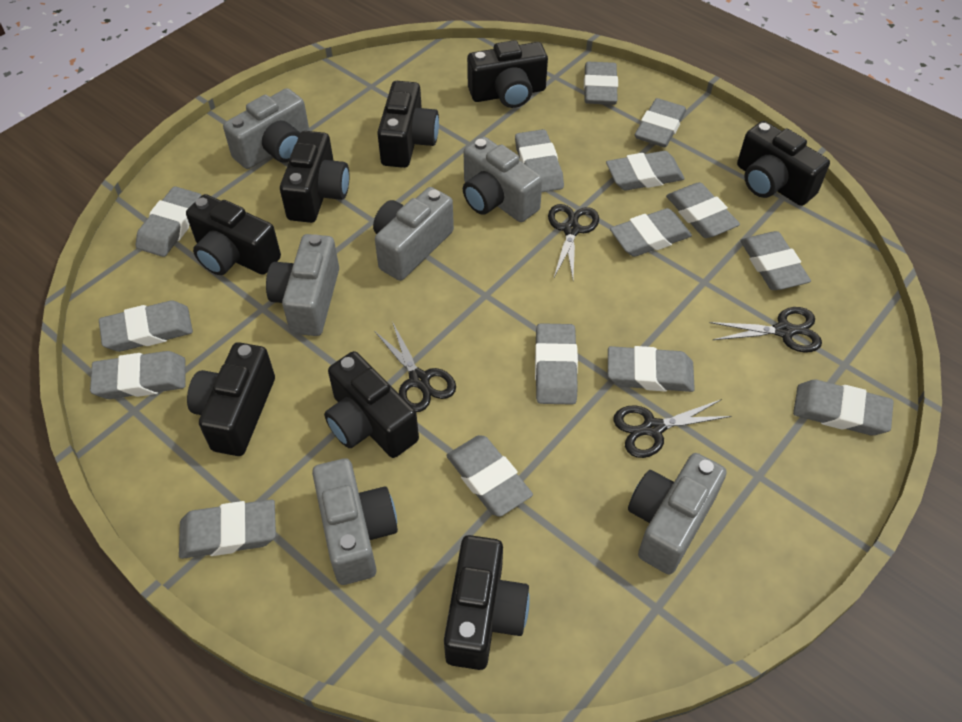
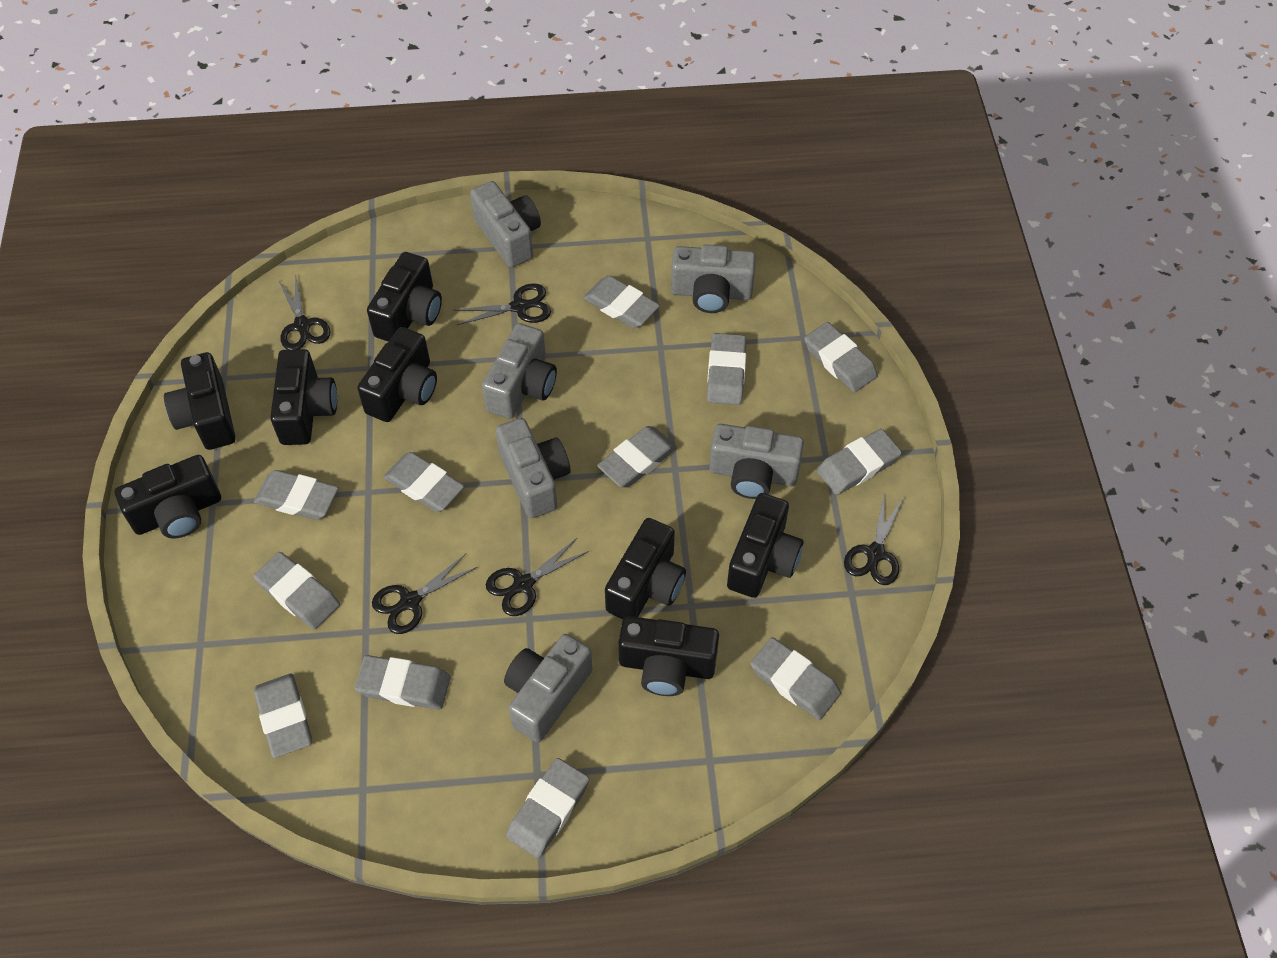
black scissors: 4 -> 5
grey eraser: 15 -> 12

